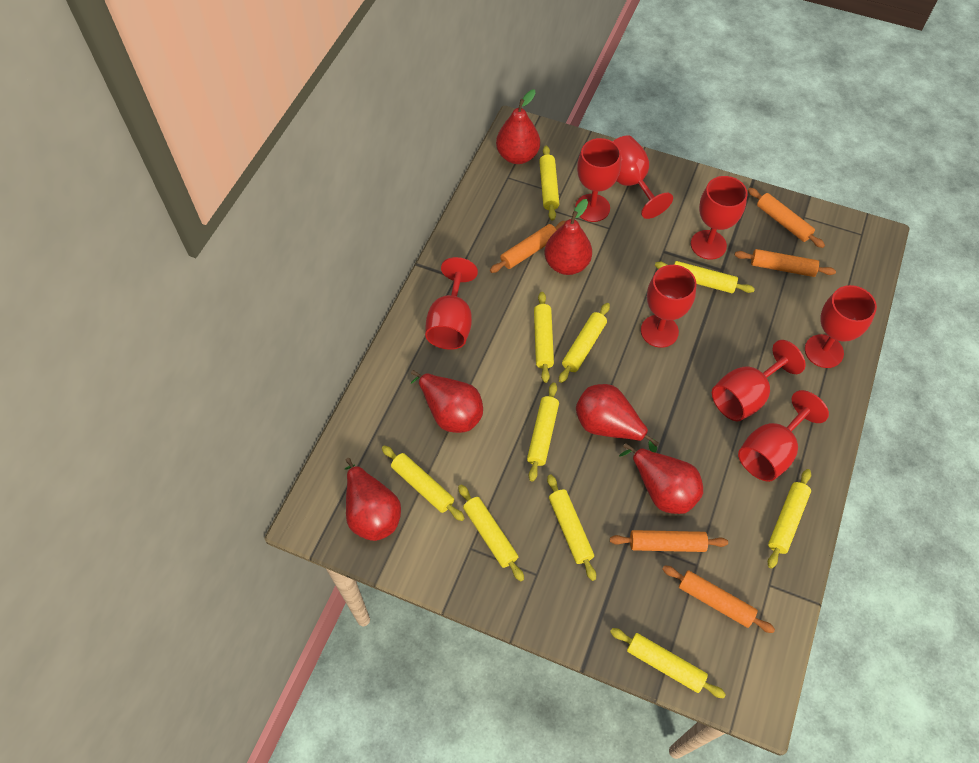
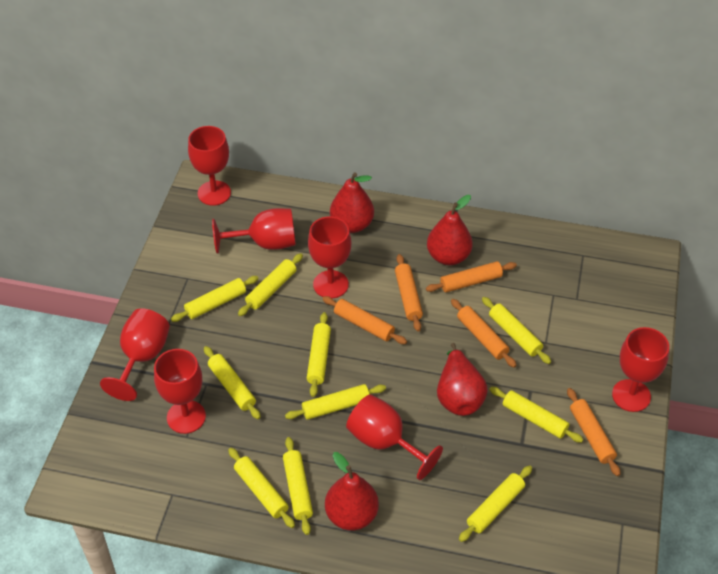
red goblet: 8 -> 7
red pear: 6 -> 4

